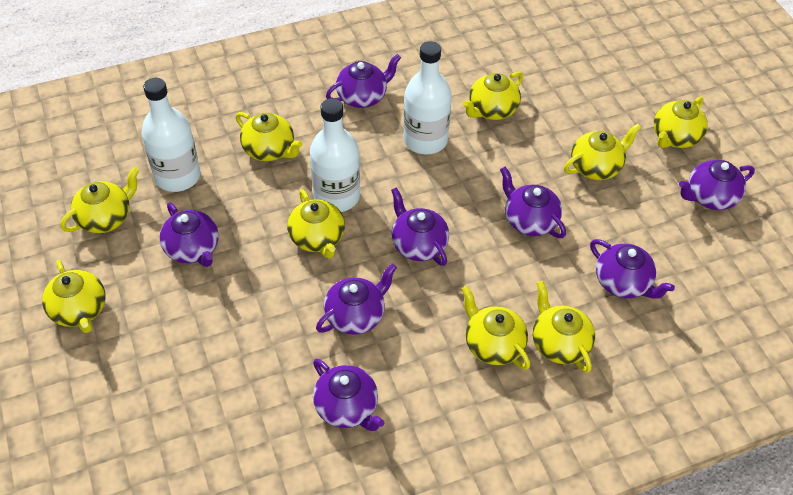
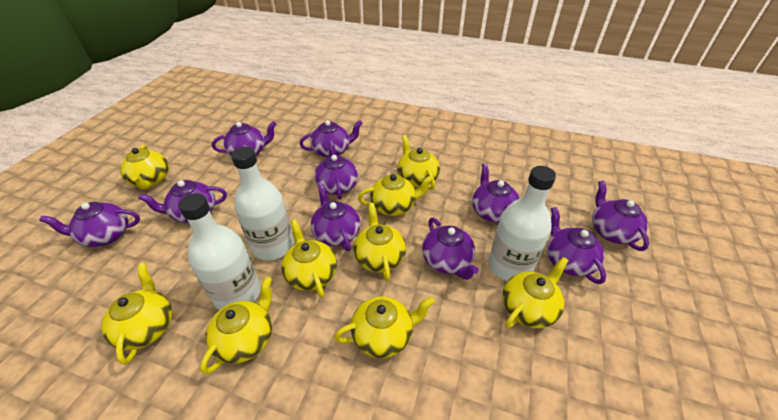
purple teapot: 8 -> 10

